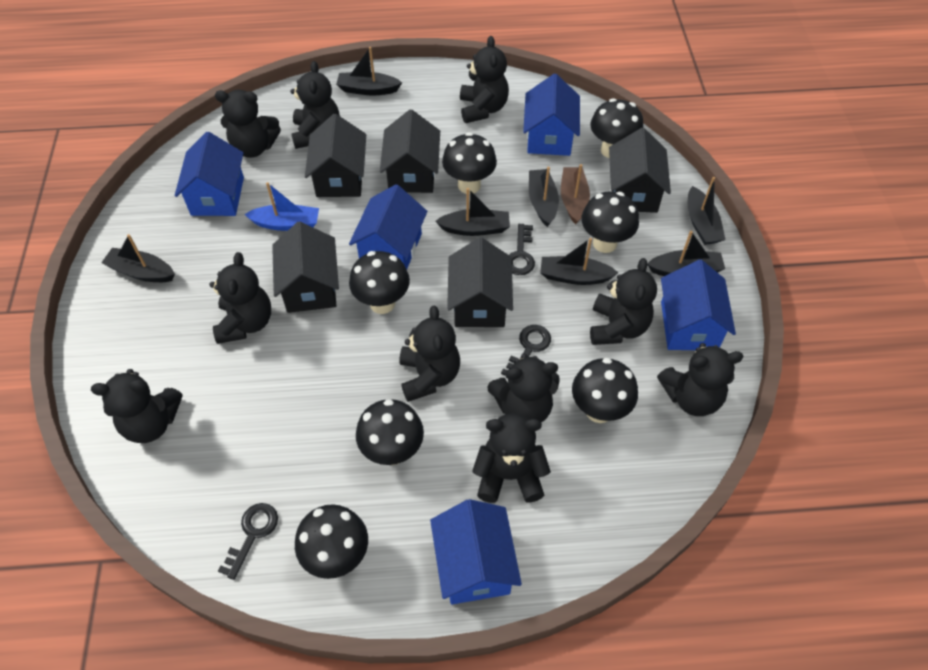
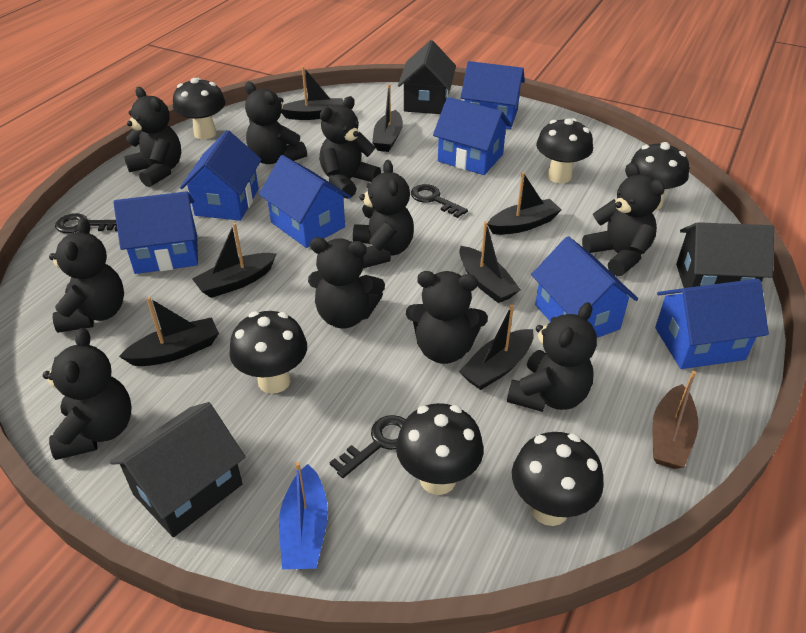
black house: 5 -> 3
black mushroom: 7 -> 6
blue house: 5 -> 7

